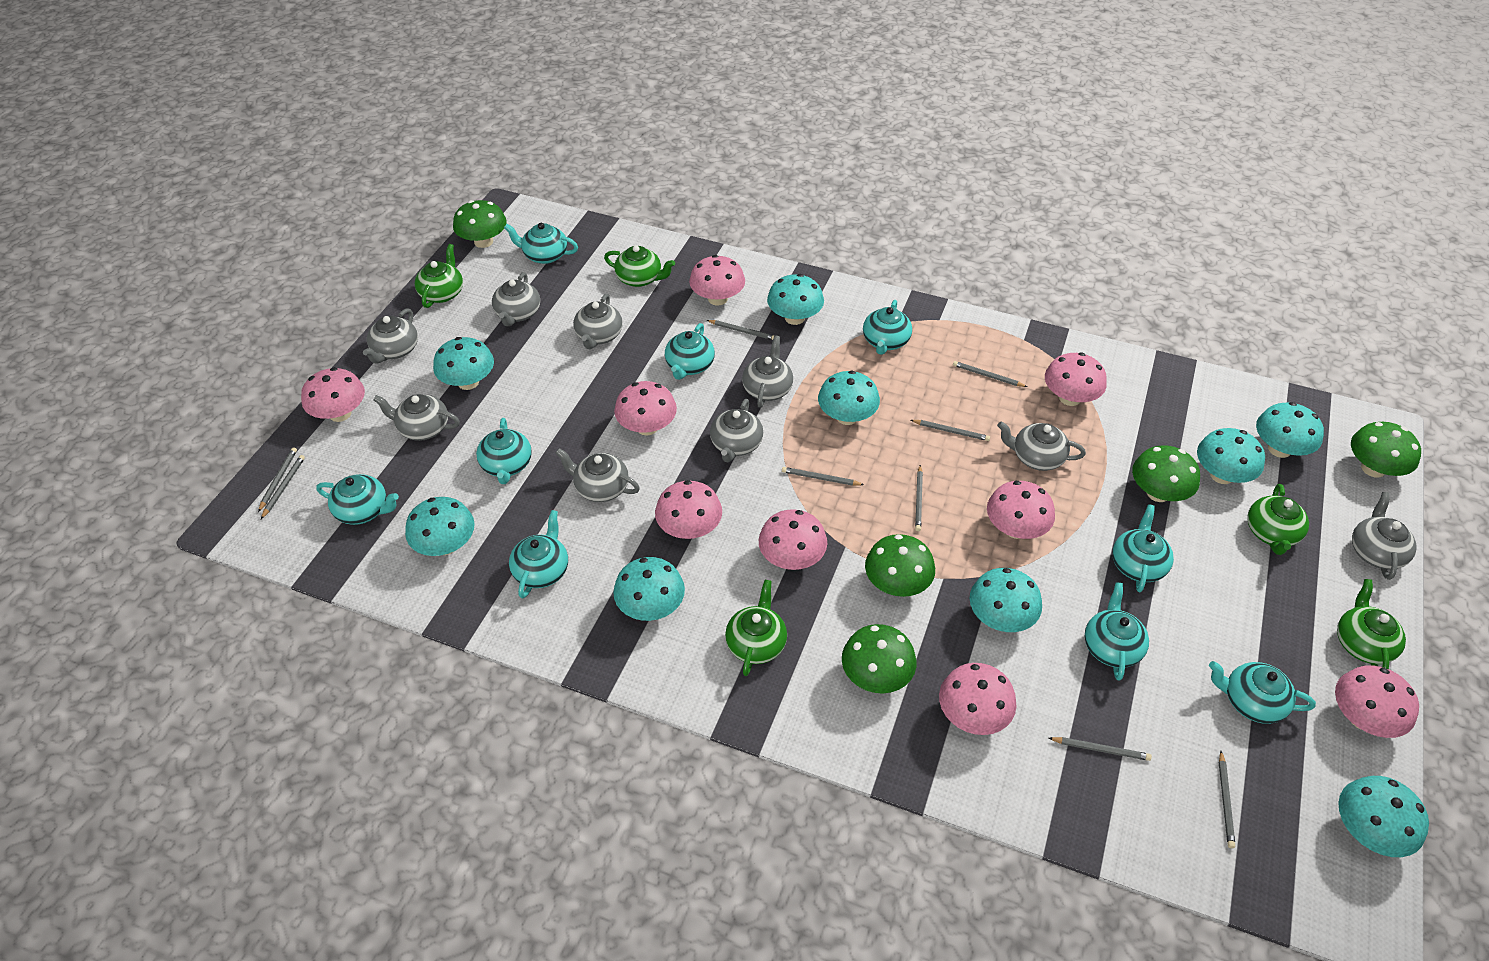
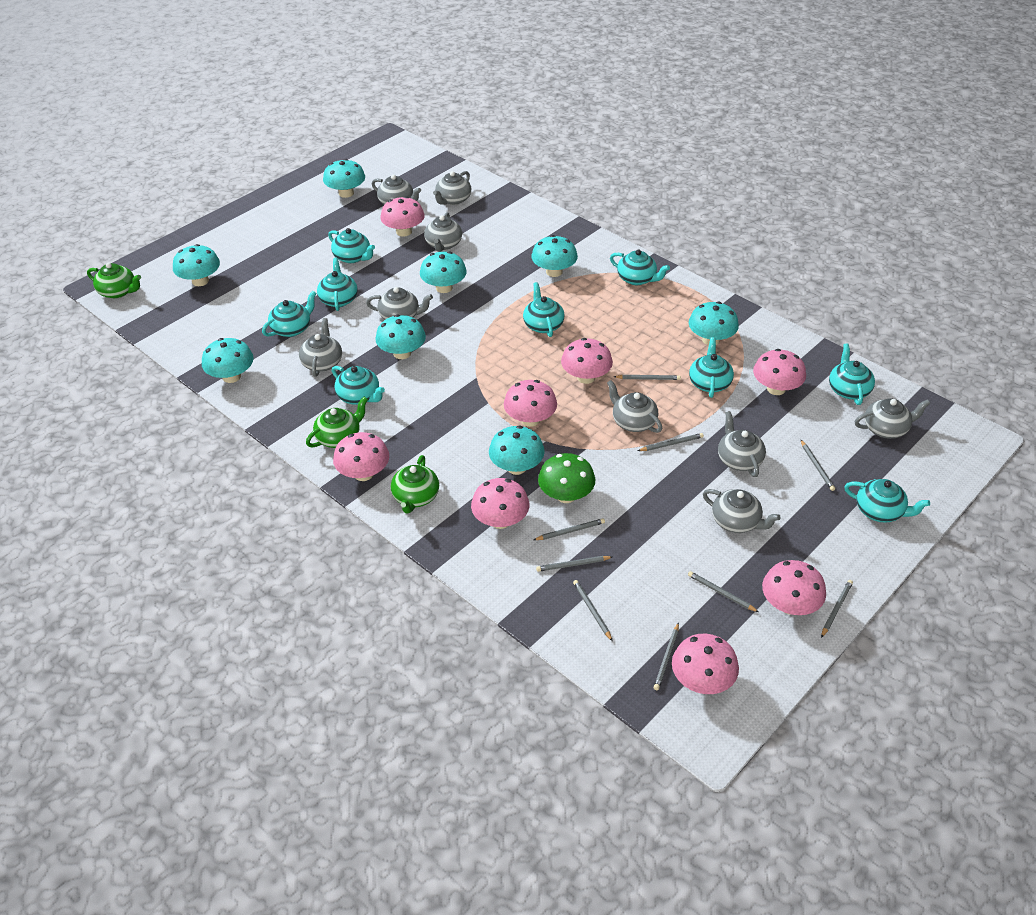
green mushroom: 5 -> 1
green teapot: 5 -> 3
pink mushroom: 9 -> 8
turquoise mushroom: 9 -> 8

